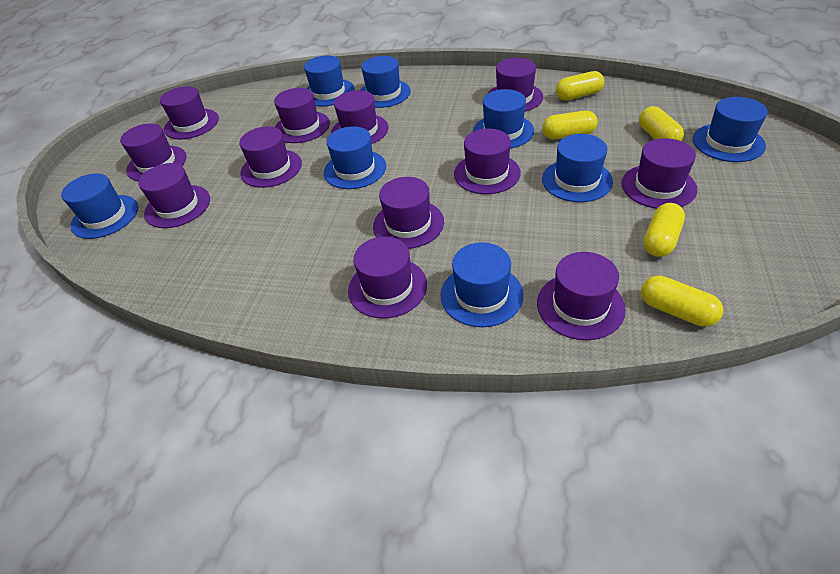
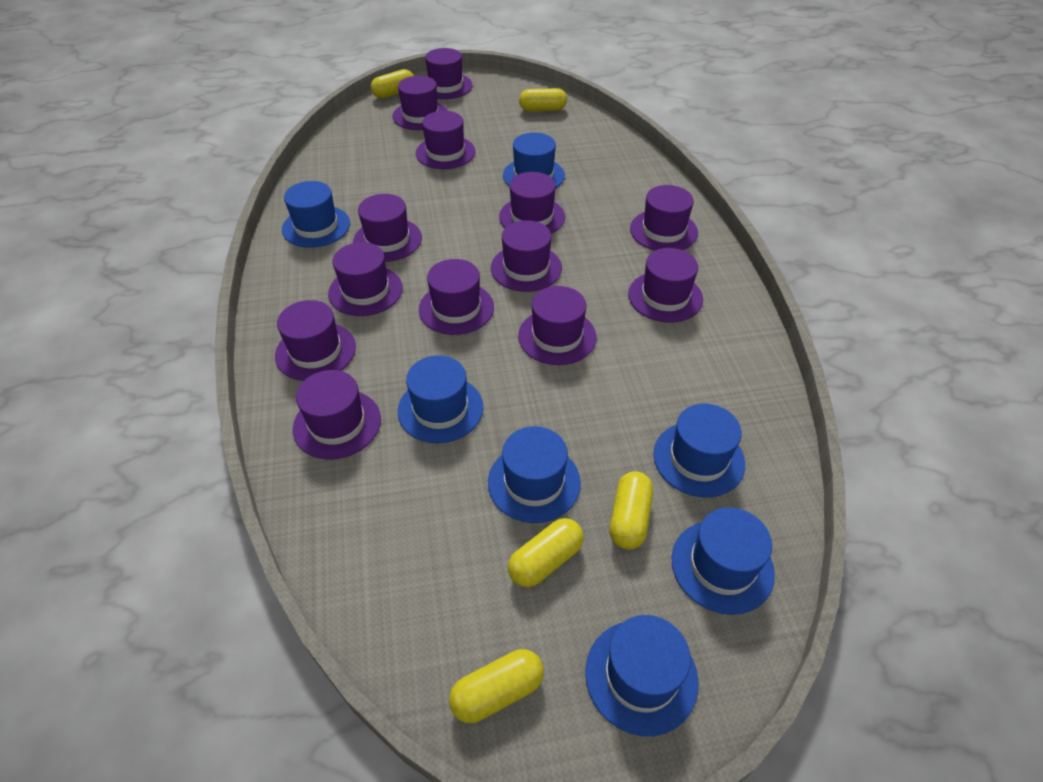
blue hat: 8 -> 7
purple hat: 12 -> 13

